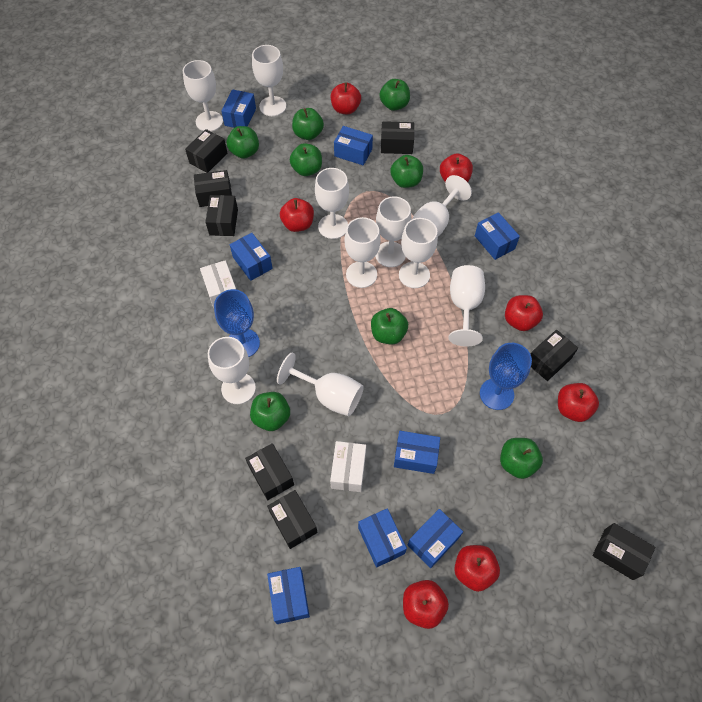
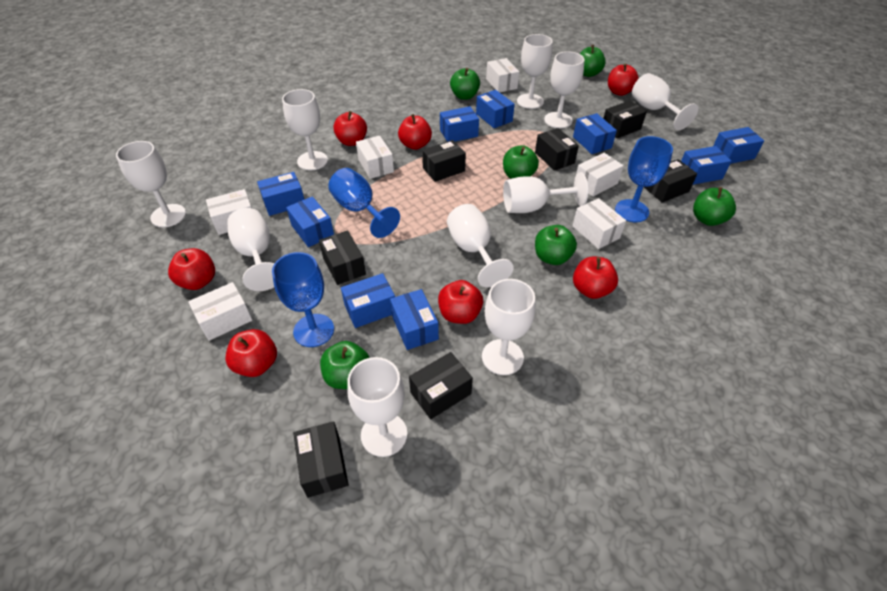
black box: 8 -> 7
blue box: 8 -> 9
blue goblet: 2 -> 3
green apple: 8 -> 6
white box: 2 -> 6

